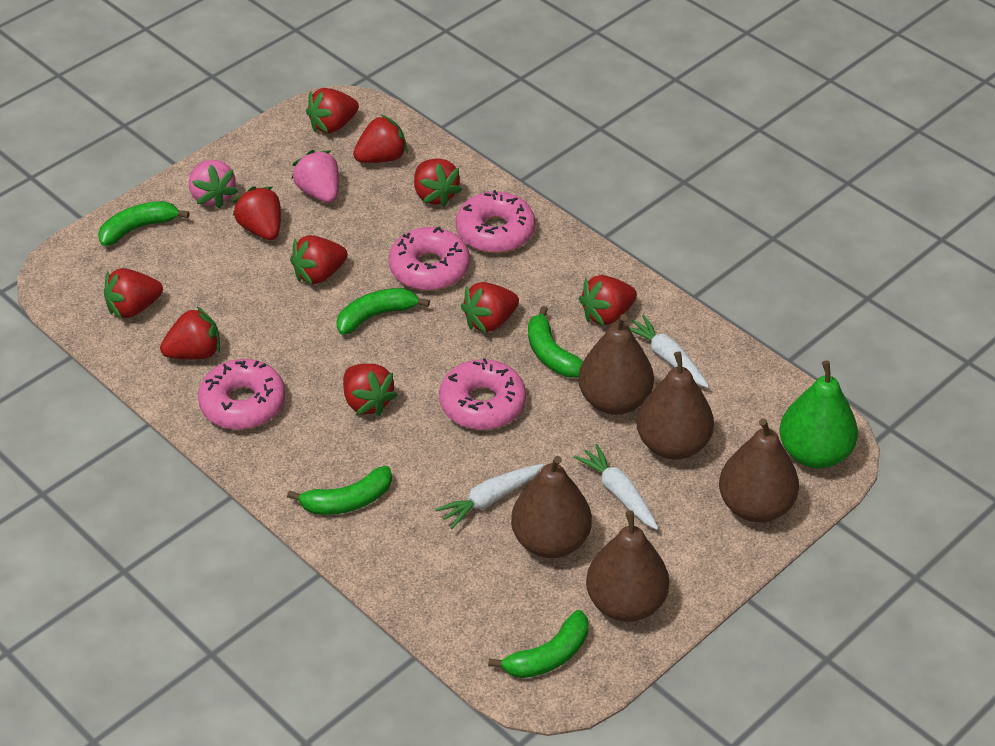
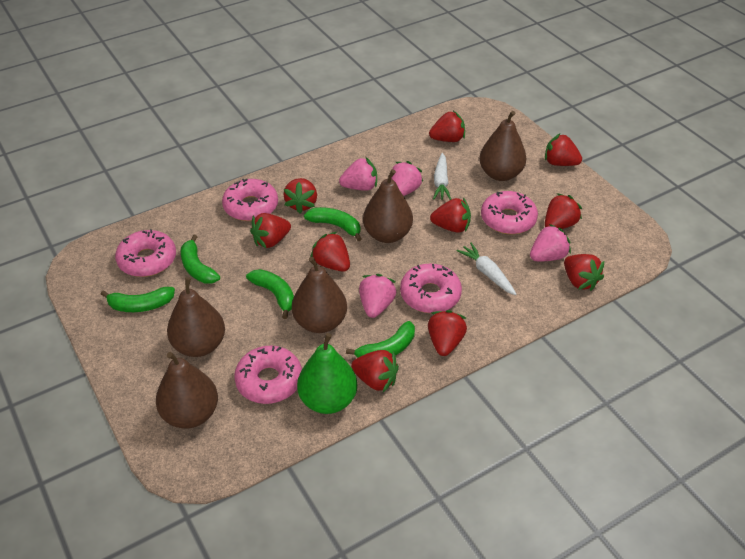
pink donut: 4 -> 5
pink strawberry: 2 -> 4
white carrot: 3 -> 2

